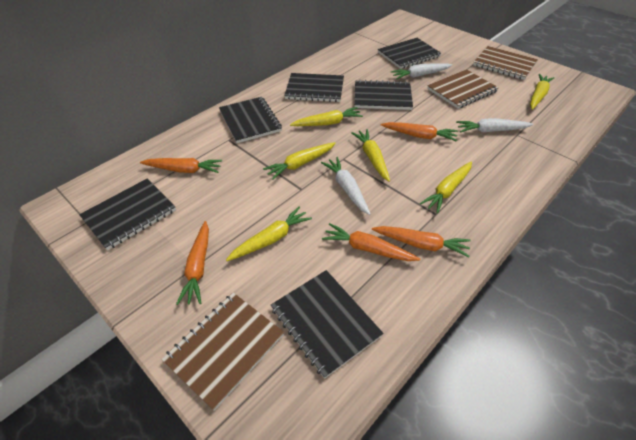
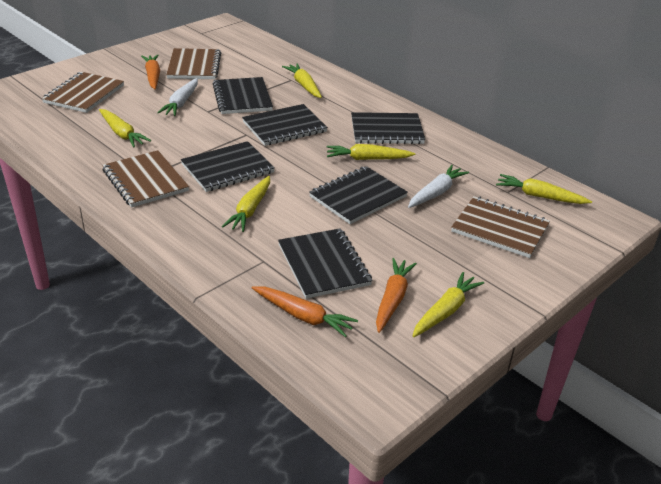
brown notebook: 3 -> 4
orange carrot: 5 -> 3
white carrot: 3 -> 2

